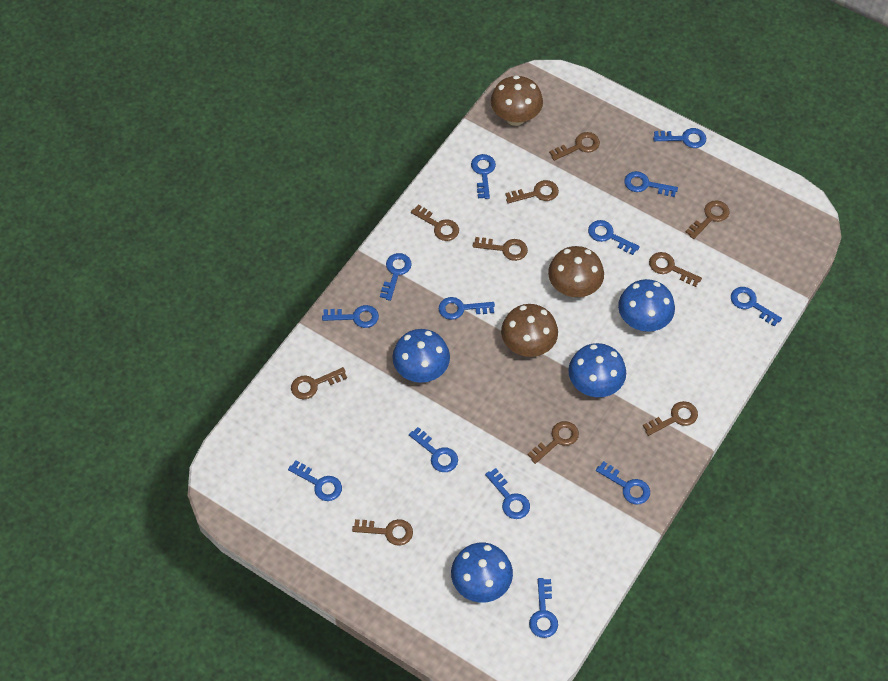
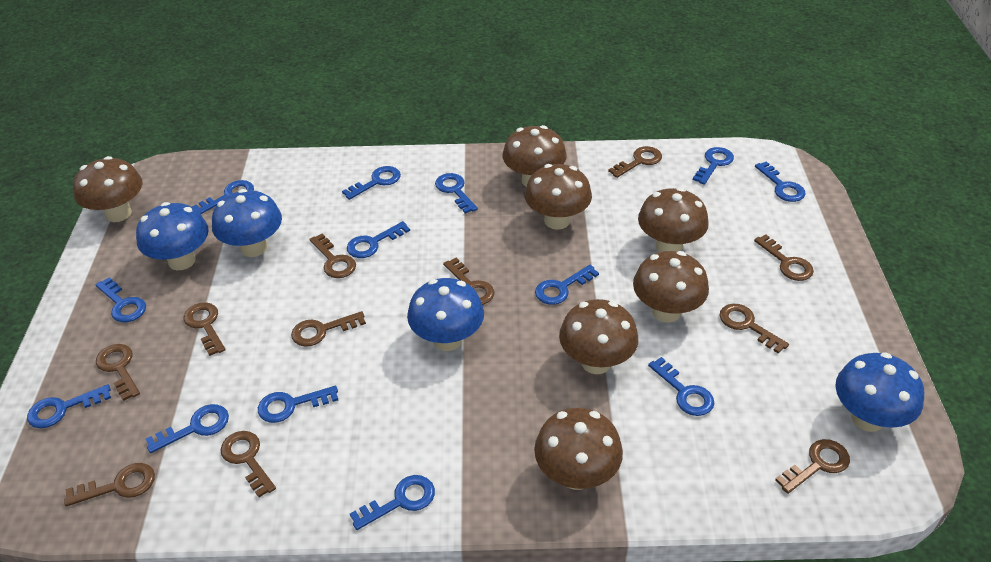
brown key: 10 -> 11
brown mushroom: 3 -> 7

